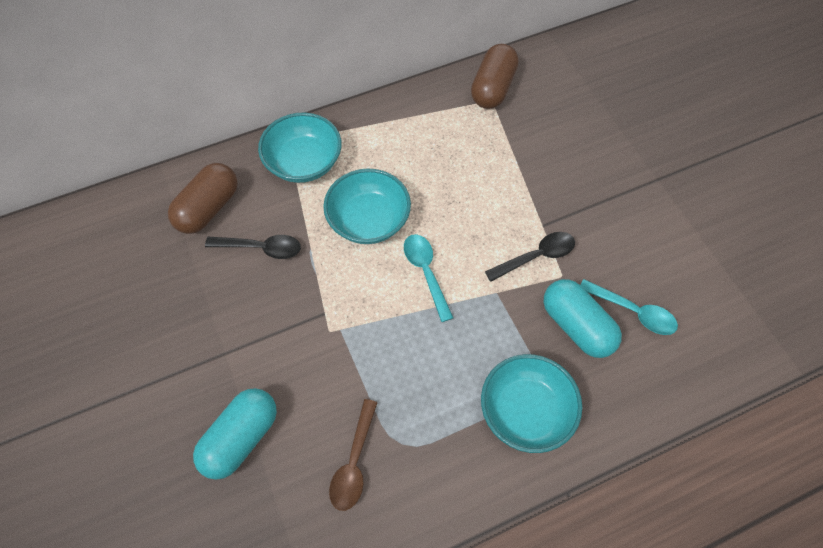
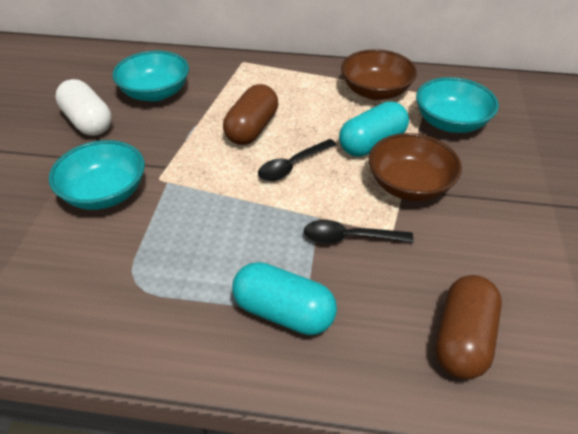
brown bowl: 0 -> 2
brown spoon: 1 -> 0
turquoise spoon: 2 -> 0
white capsule: 0 -> 1

